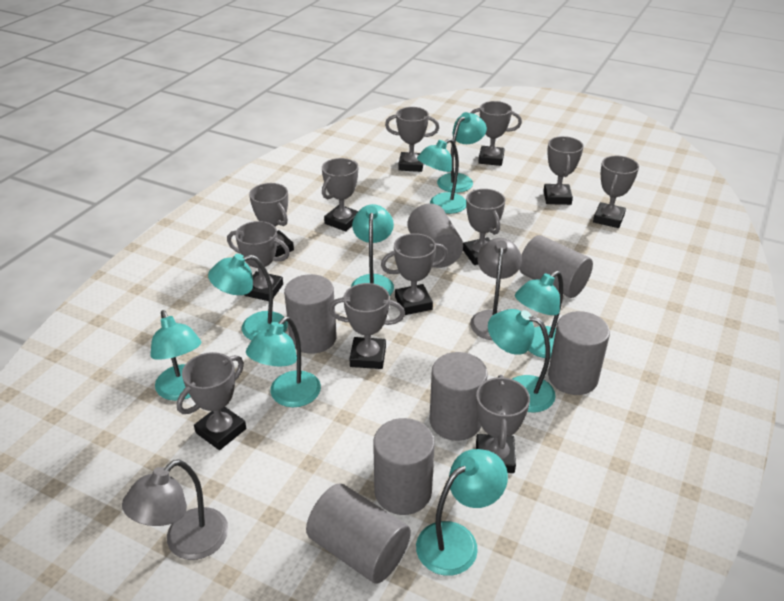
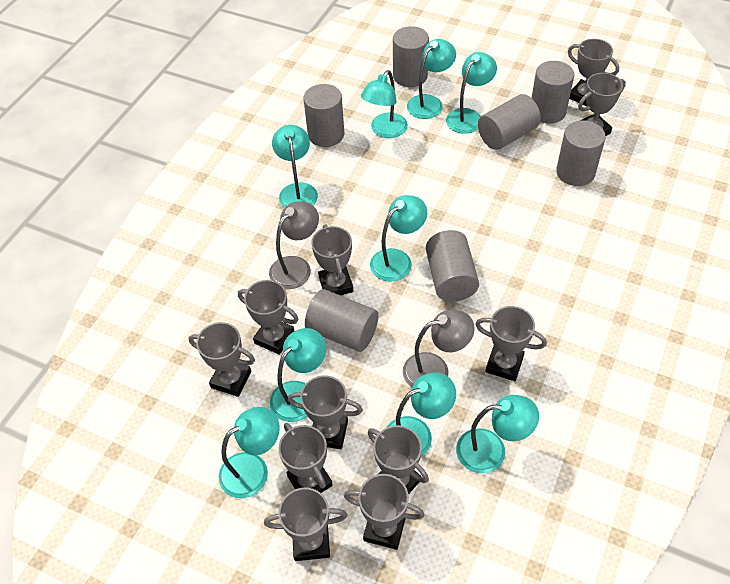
grey trophy: 12 -> 11

